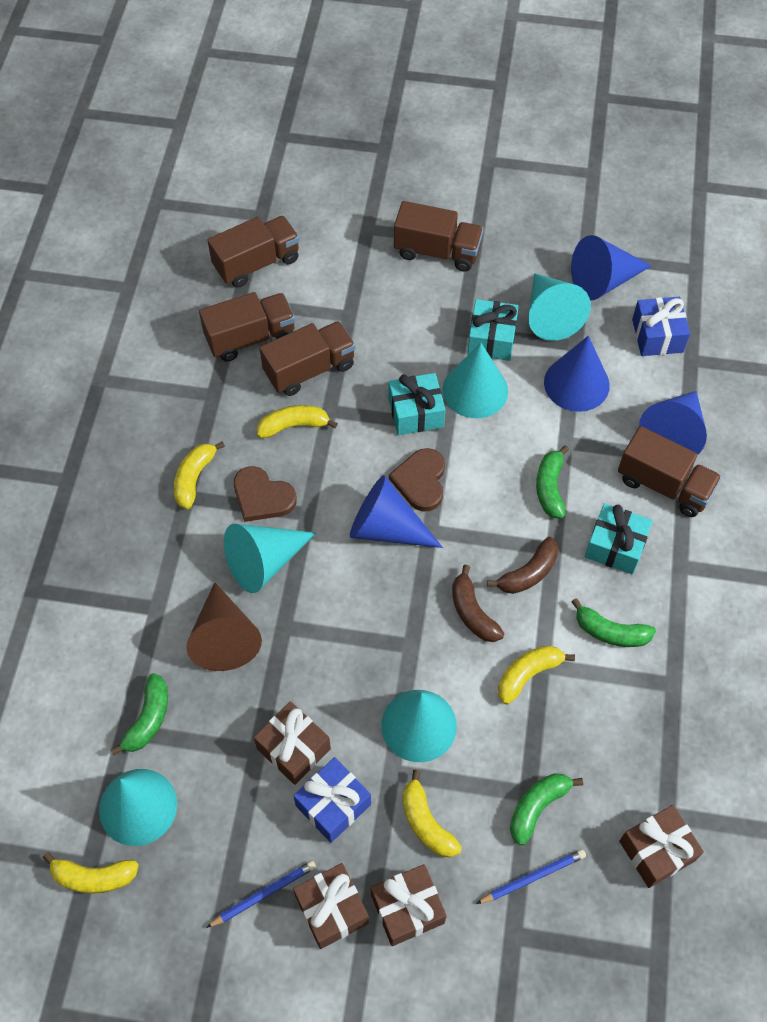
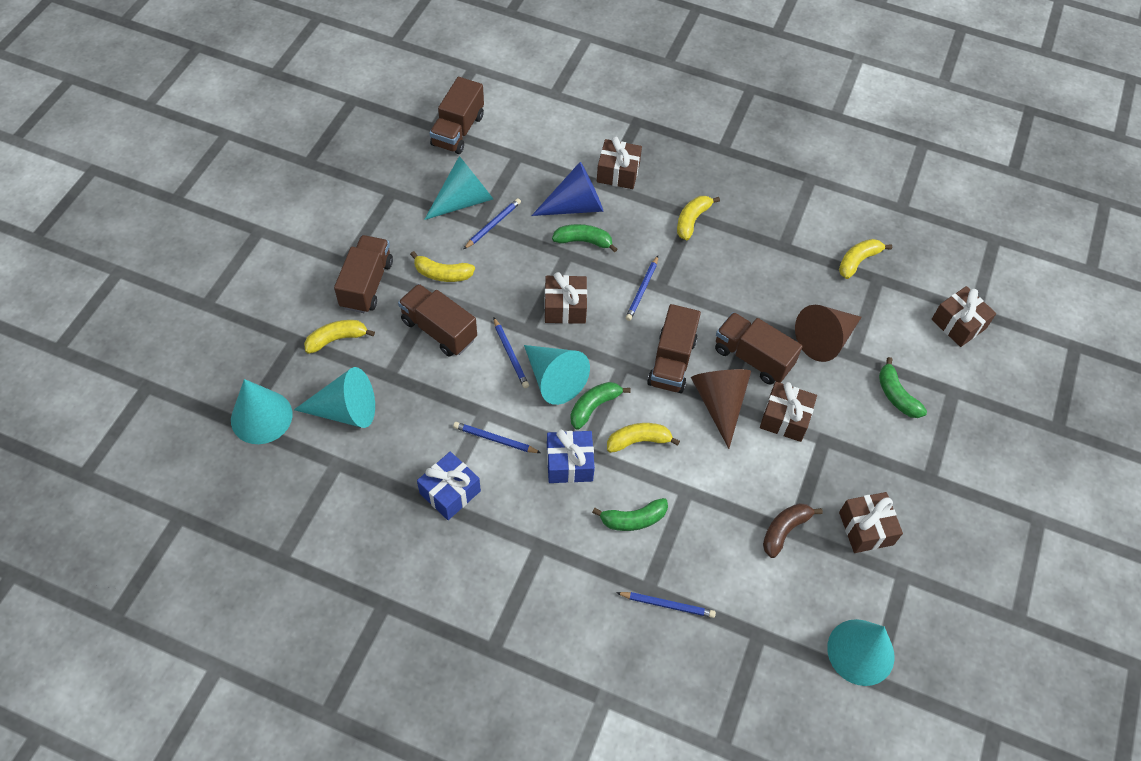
blue cone: 4 -> 1
blue pencil: 2 -> 5
brown banana: 2 -> 1
brown cone: 1 -> 2
brown gift: 4 -> 5
brown heart: 2 -> 0
turquoise gift: 3 -> 0

